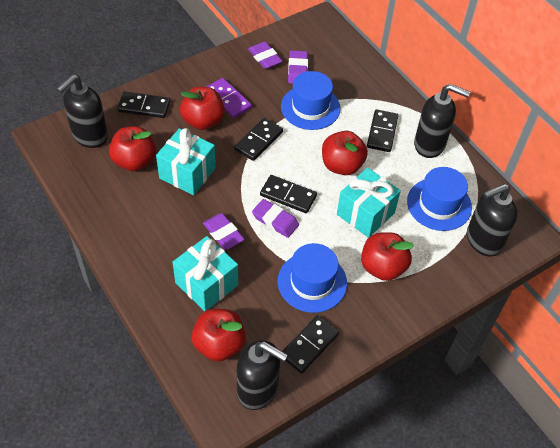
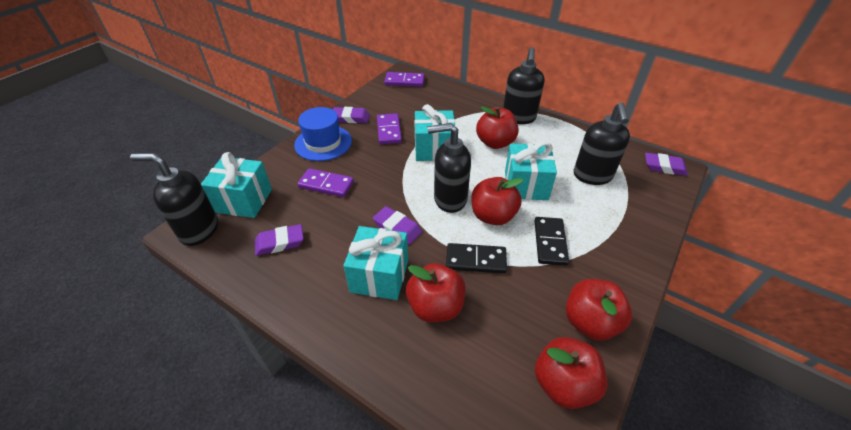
black domino: 5 -> 2
blue hat: 3 -> 1
purple domino: 1 -> 3
turquoise gift: 3 -> 4

